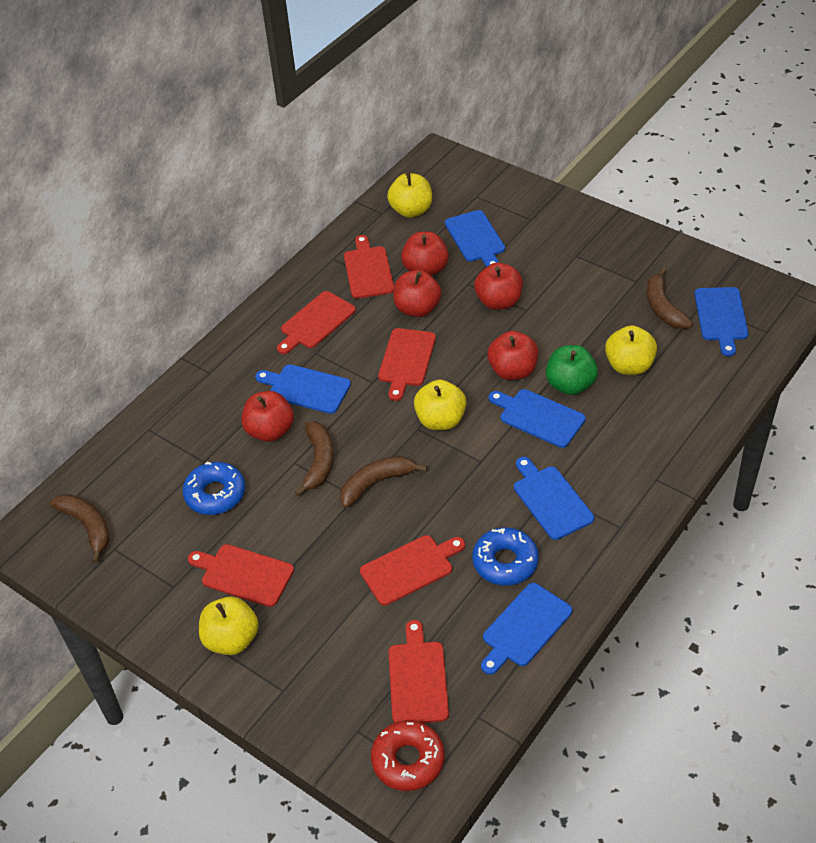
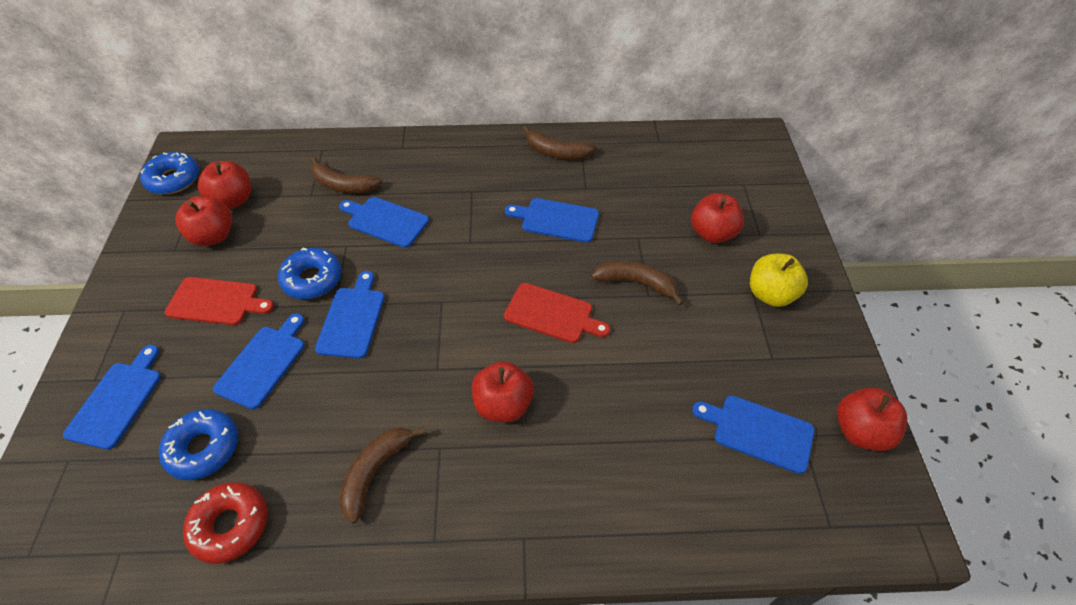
blue donut: 2 -> 3
green apple: 1 -> 0
red cutting board: 6 -> 2
yellow apple: 4 -> 1

